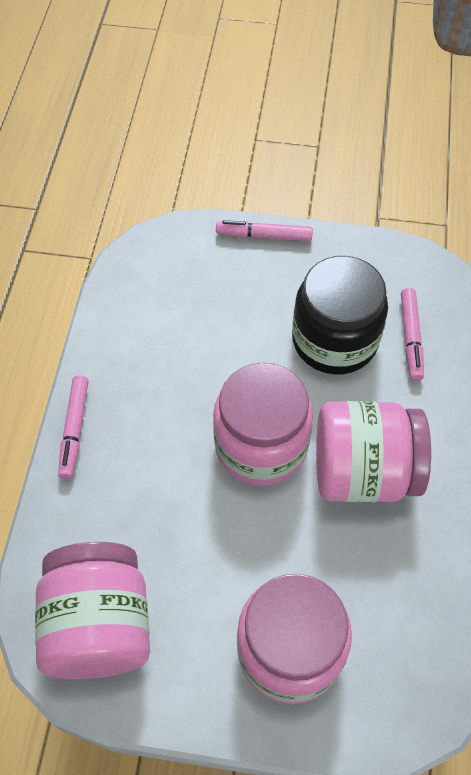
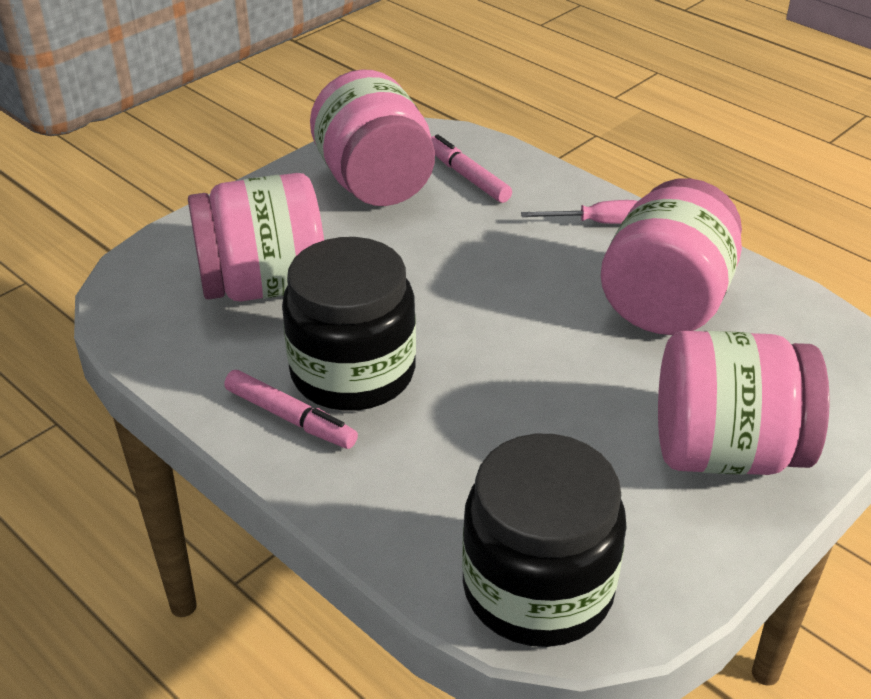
black jar: 1 -> 2
pink marker: 3 -> 2
pink screwdriver: 0 -> 1

